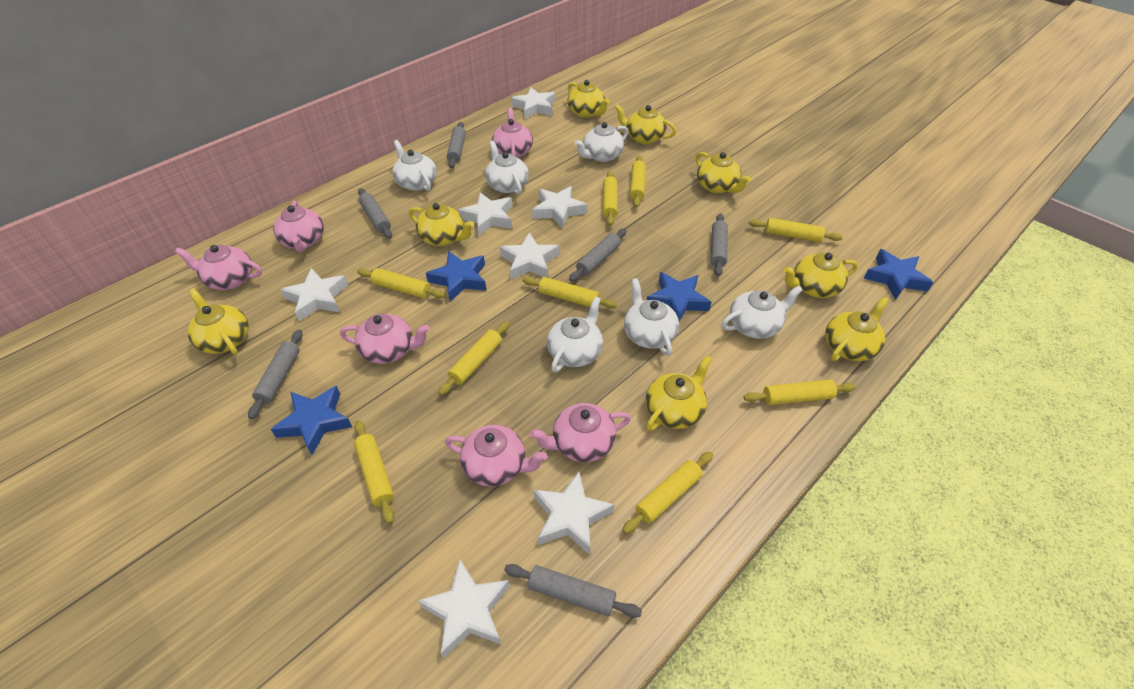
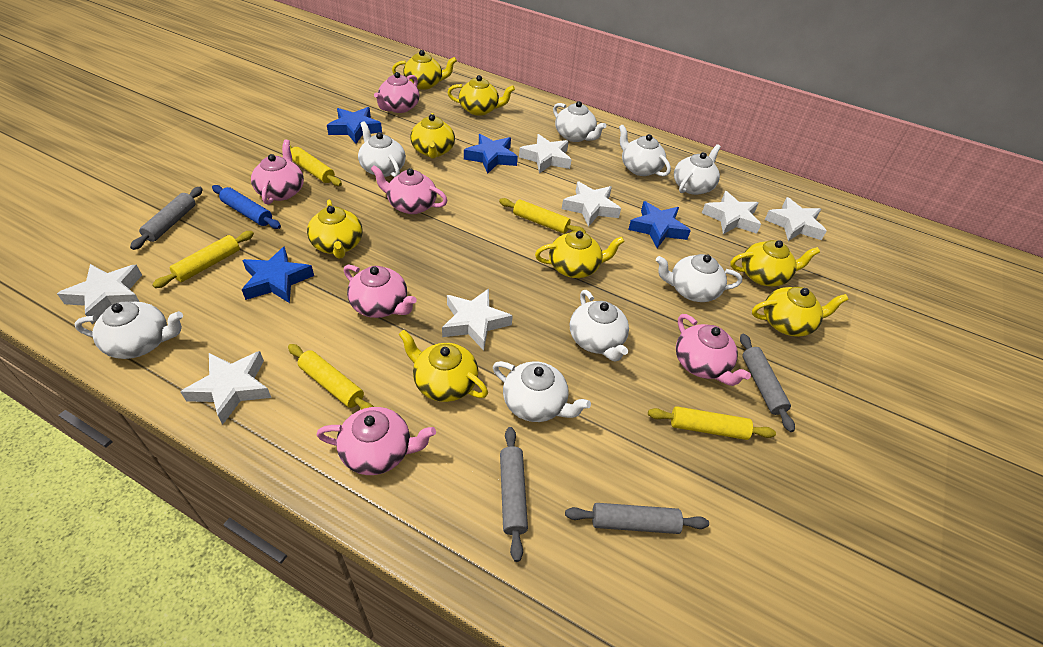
blue rolling pin: 0 -> 1
grey rolling pin: 6 -> 4
white teapot: 6 -> 8
yellow rolling pin: 9 -> 5

